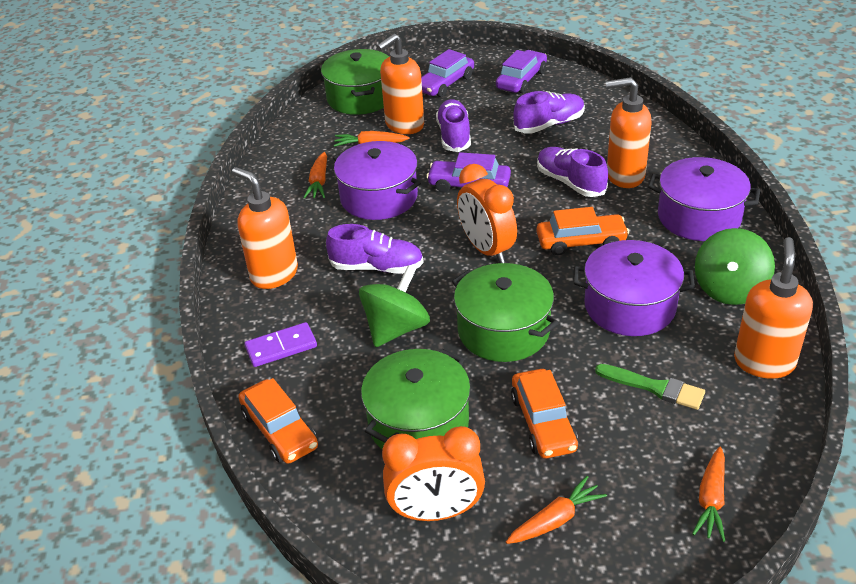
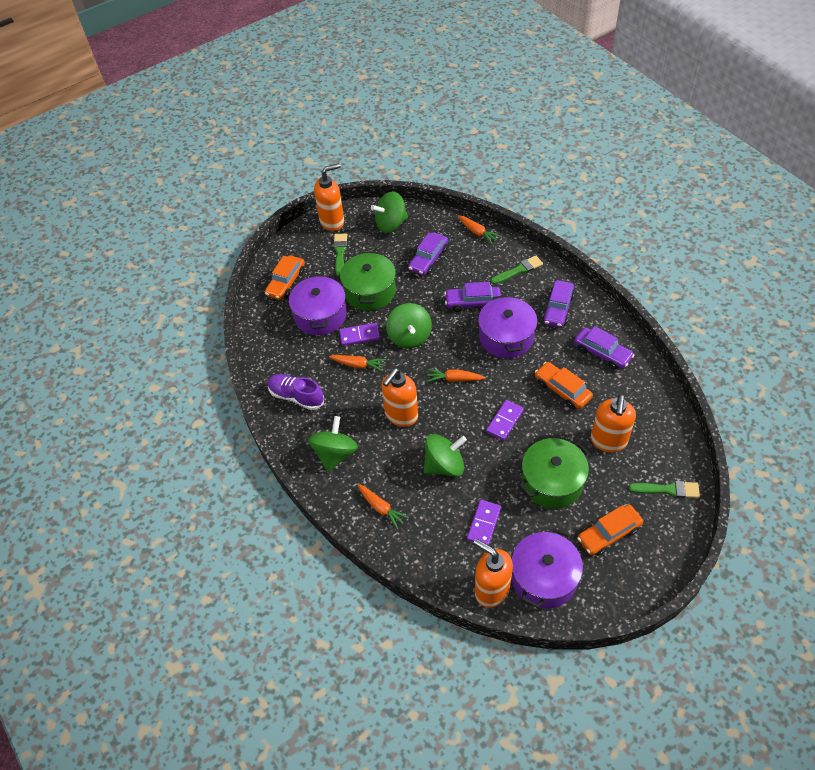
green brush: 1 -> 3
green pot: 3 -> 2
green spinning top: 2 -> 4
orange clock: 2 -> 0
purple car: 3 -> 4
purple domino: 1 -> 3
purple shoe: 4 -> 1

